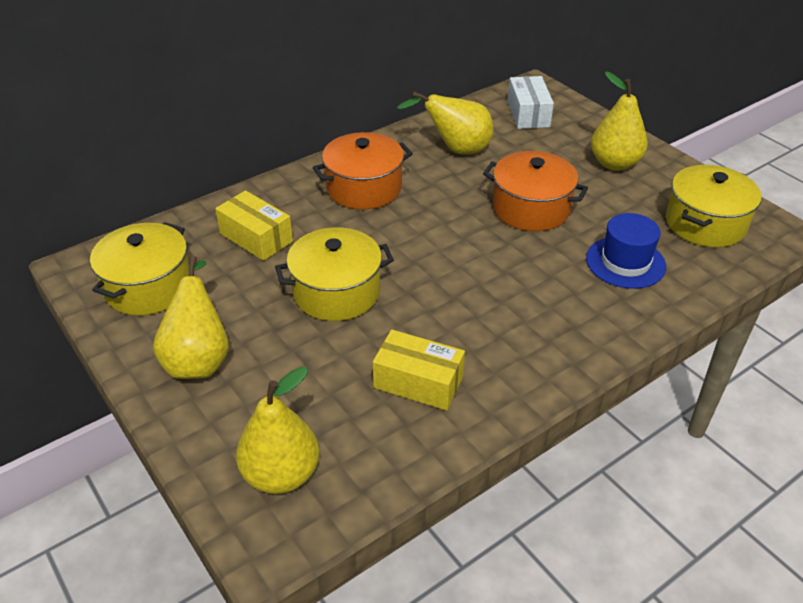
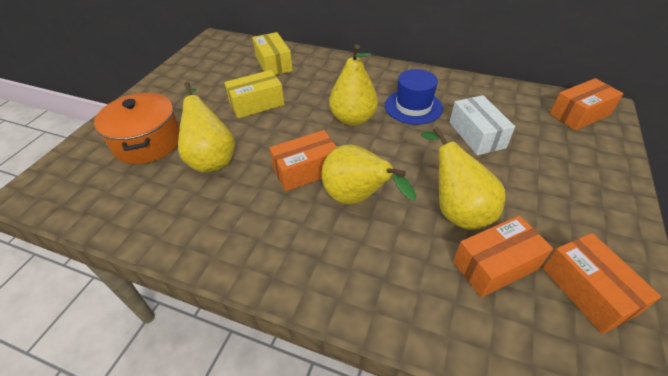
orange box: 0 -> 4
orange pot: 2 -> 1
yellow pot: 3 -> 0

